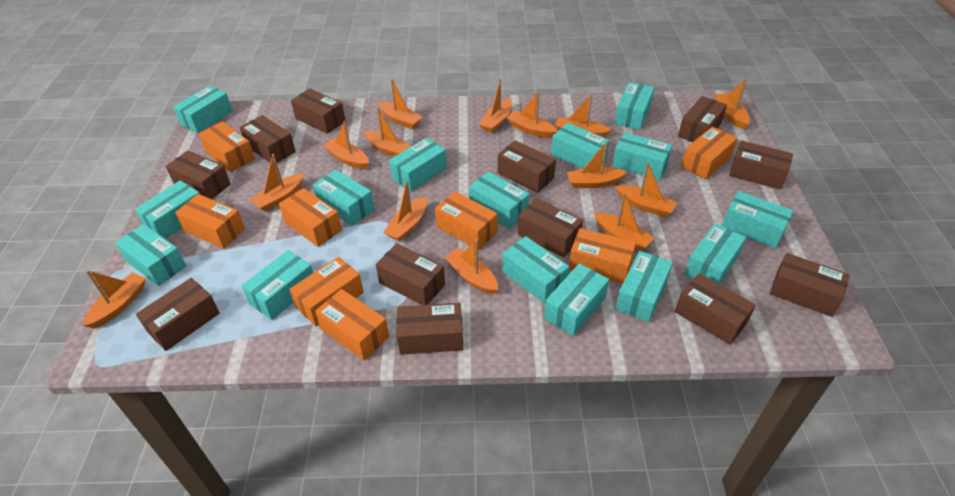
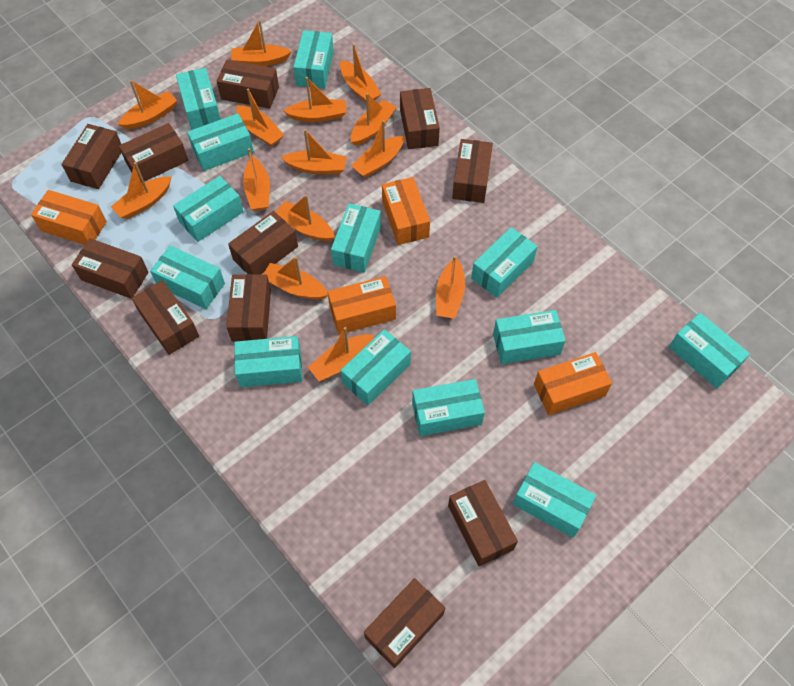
brown box: 12 -> 11
orange box: 8 -> 4
turquoise box: 15 -> 13

